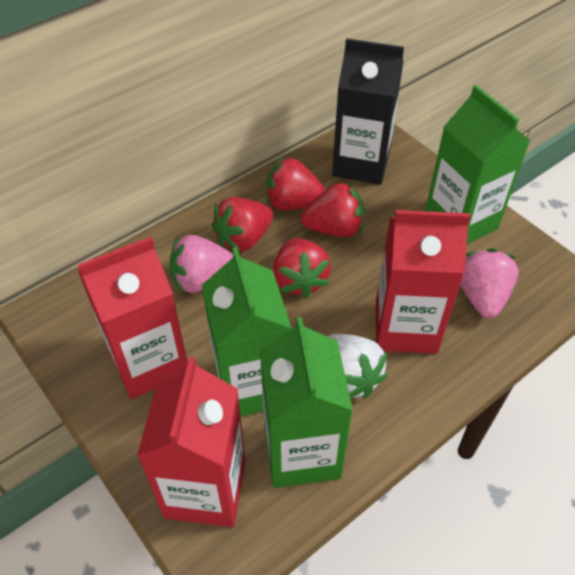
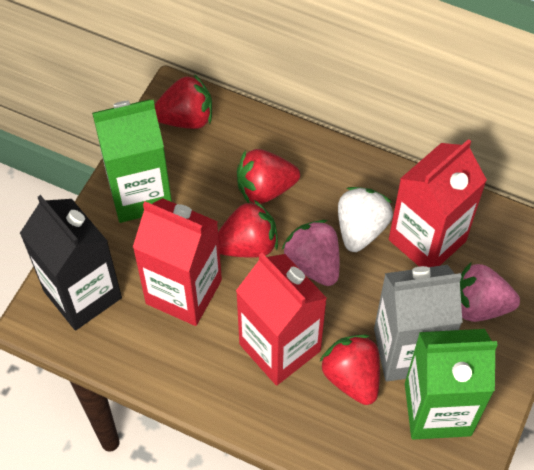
green carton: 3 -> 2
grey carton: 0 -> 1

